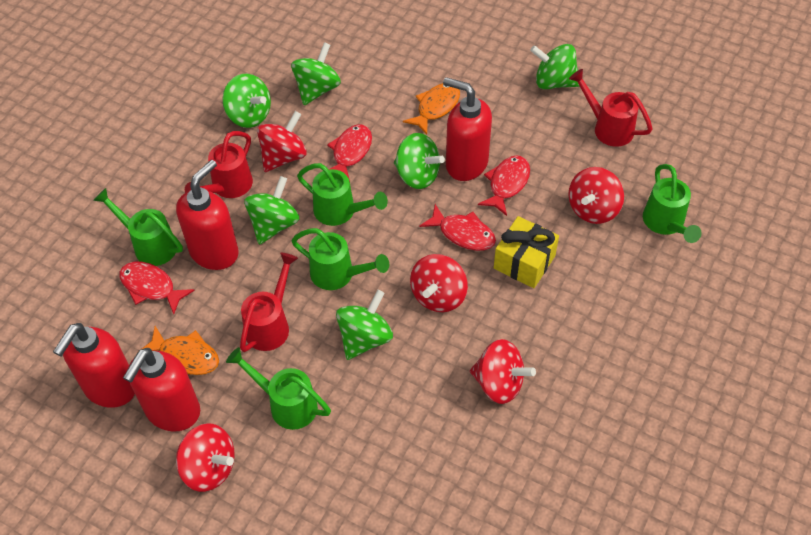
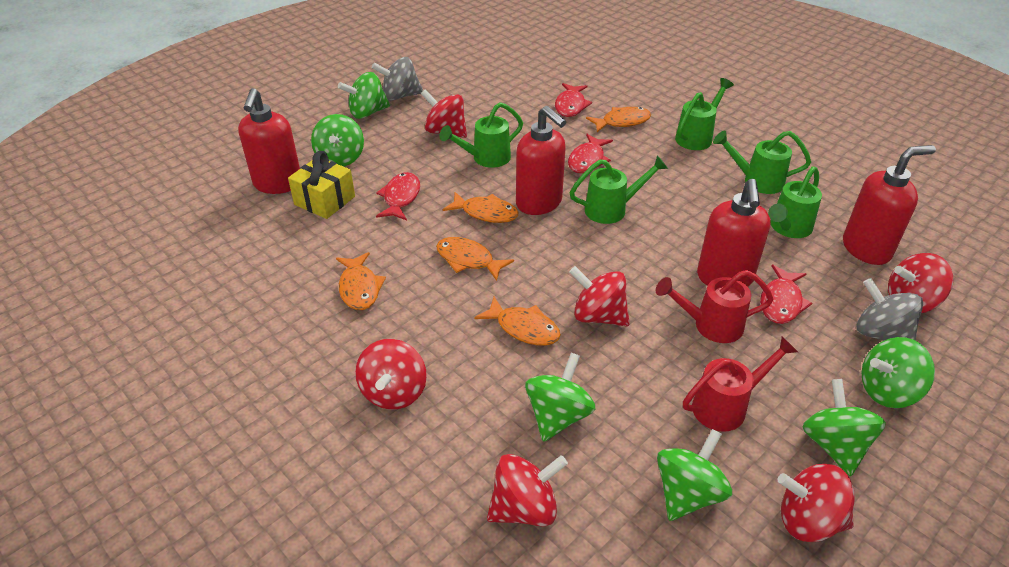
grey spinning top: 0 -> 2
orange fish: 2 -> 5
red spinning top: 5 -> 6
red watering can: 3 -> 2

